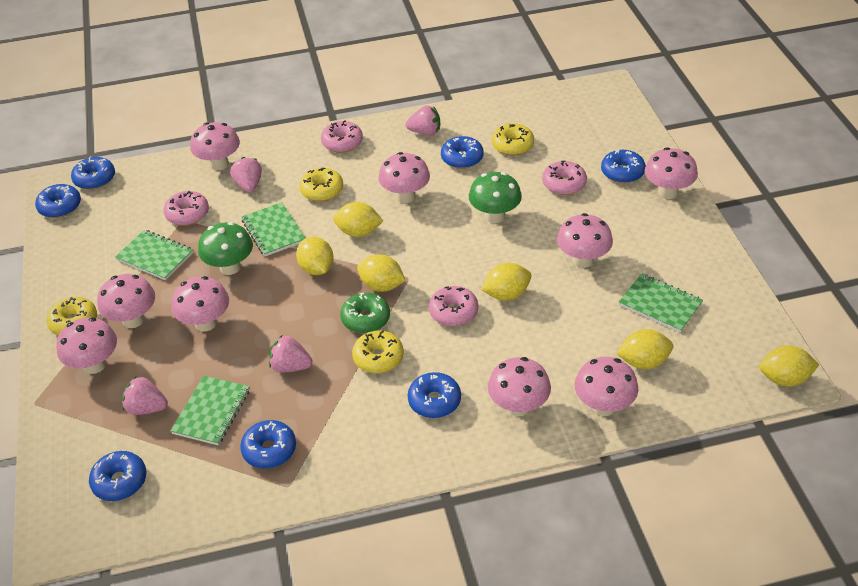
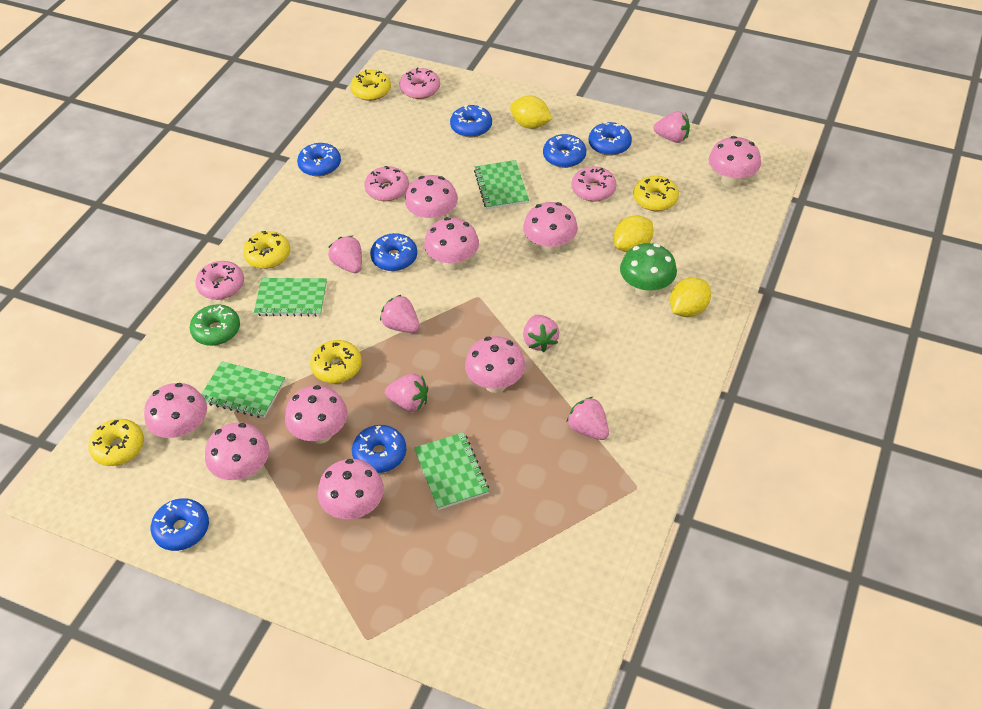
green mushroom: 2 -> 1
pink strawberry: 4 -> 6
yellow donut: 4 -> 5
yellow lemon: 6 -> 3

